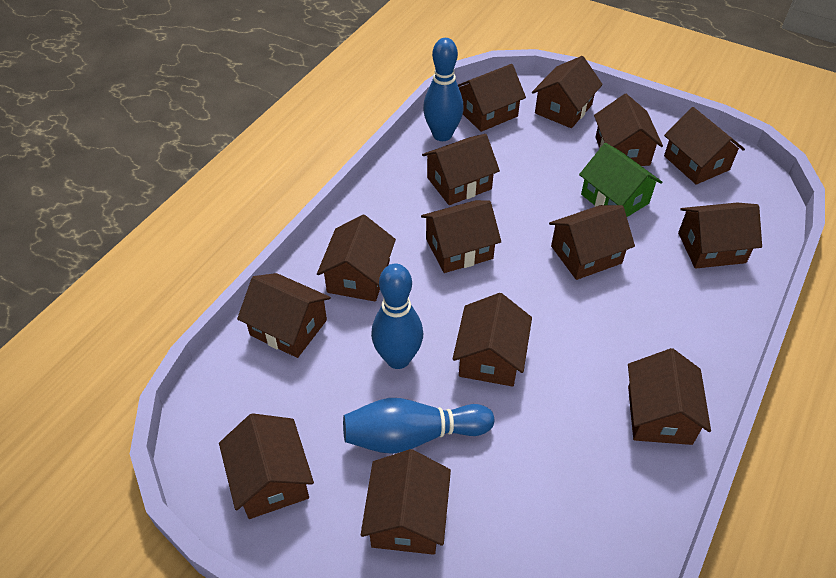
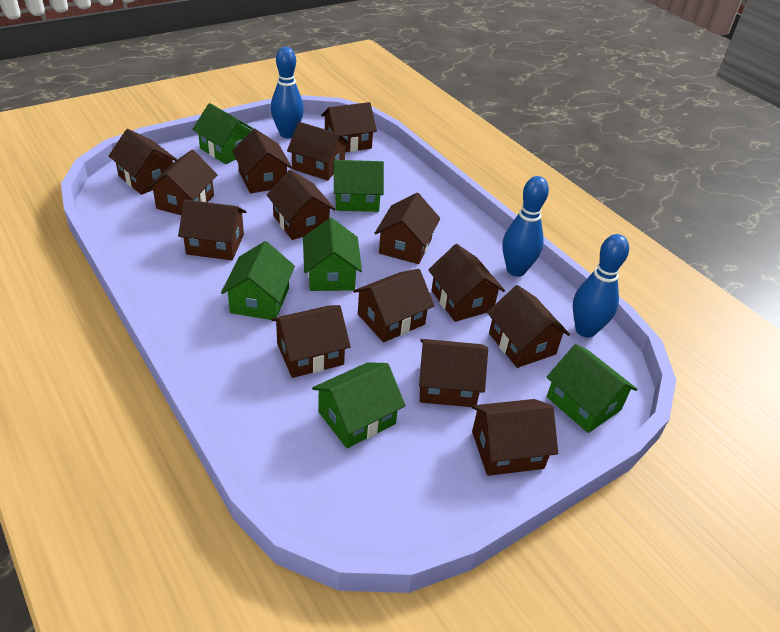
green house: 1 -> 6

